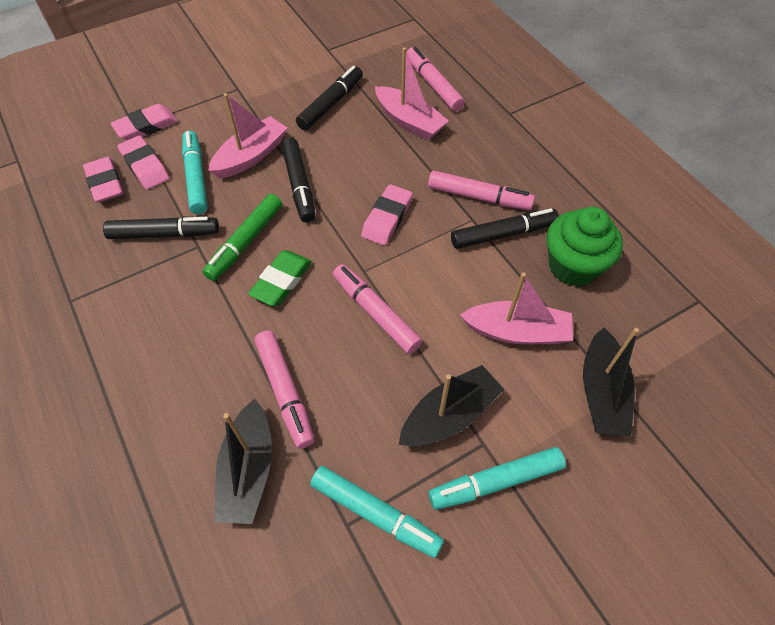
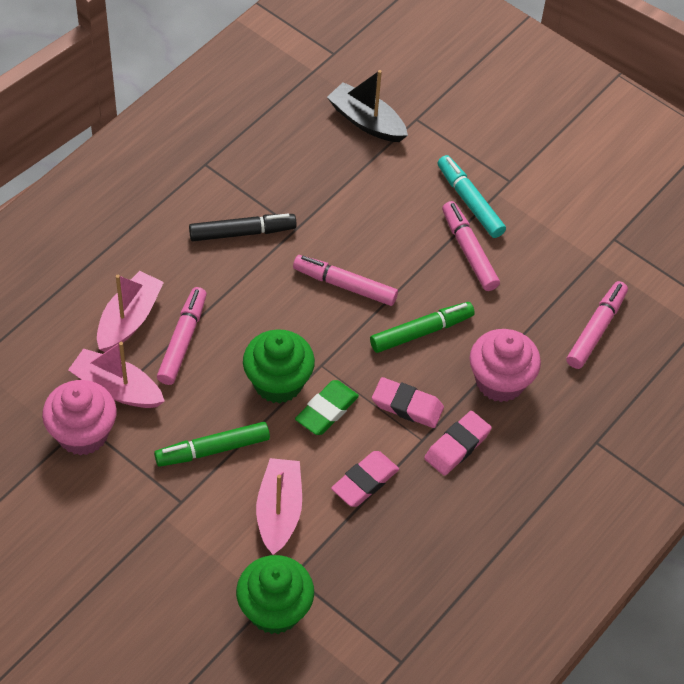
black boat: 3 -> 1
black marker: 4 -> 1
green cupcake: 1 -> 2
green marker: 1 -> 2
pink cupcake: 0 -> 2
pink eraser: 4 -> 3
turquoise marker: 3 -> 1

